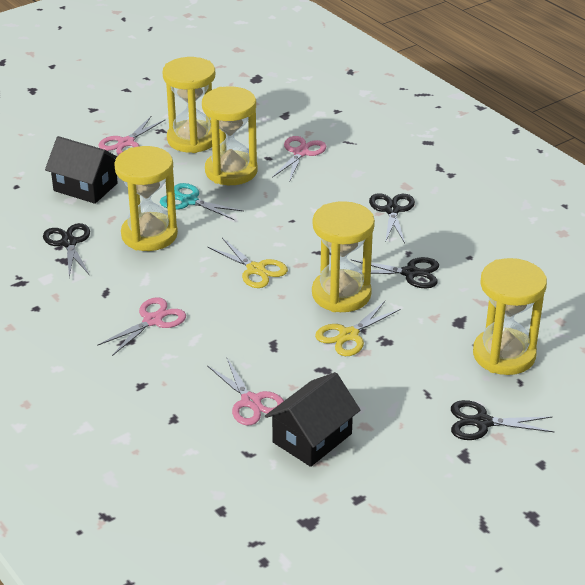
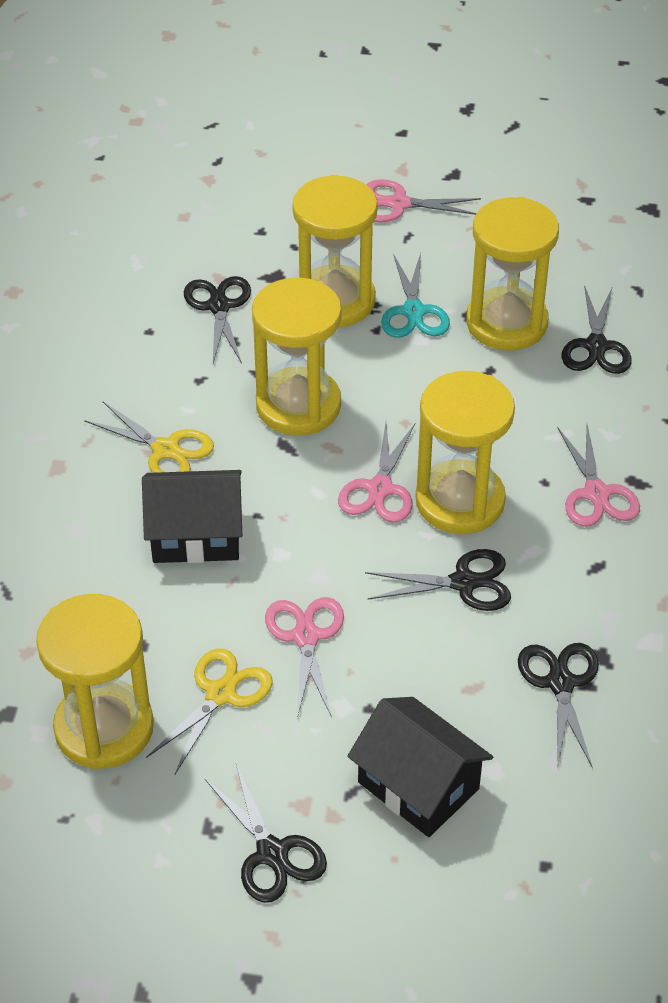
black scissors: 4 -> 5

